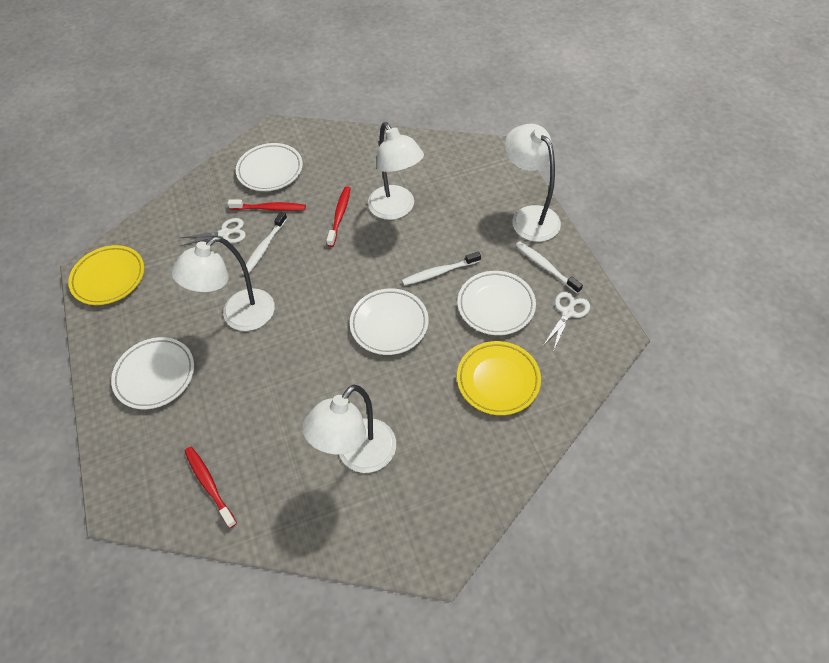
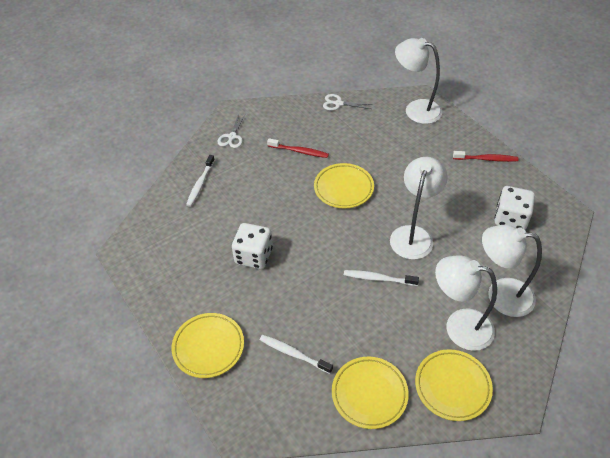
red toothbrush: 3 -> 2
white dice: 0 -> 2
white plate: 4 -> 0
yellow plate: 2 -> 4

